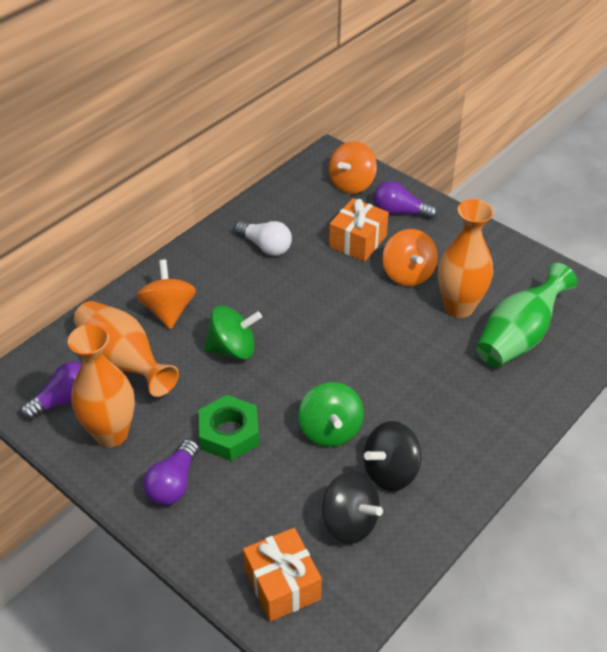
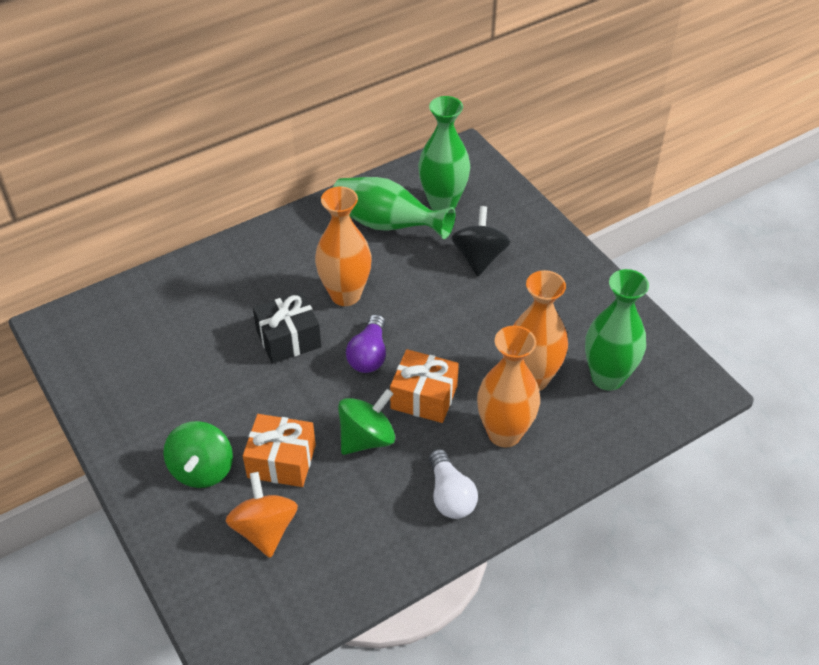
black gift: 0 -> 1
black spinning top: 2 -> 1
green nut: 1 -> 0
green vase: 1 -> 3
orange spinning top: 3 -> 1
purple light bulb: 3 -> 1

